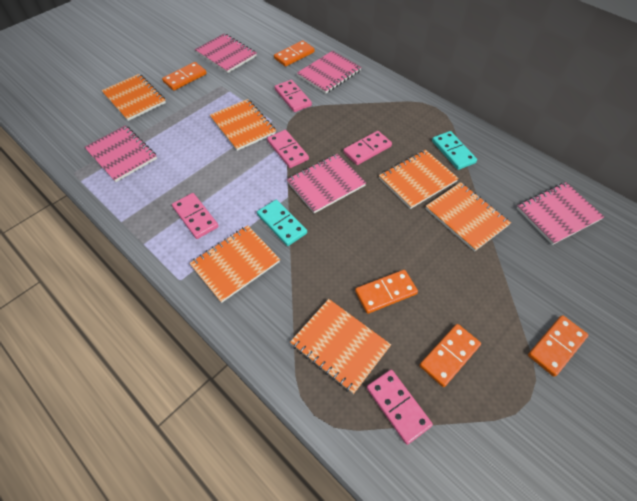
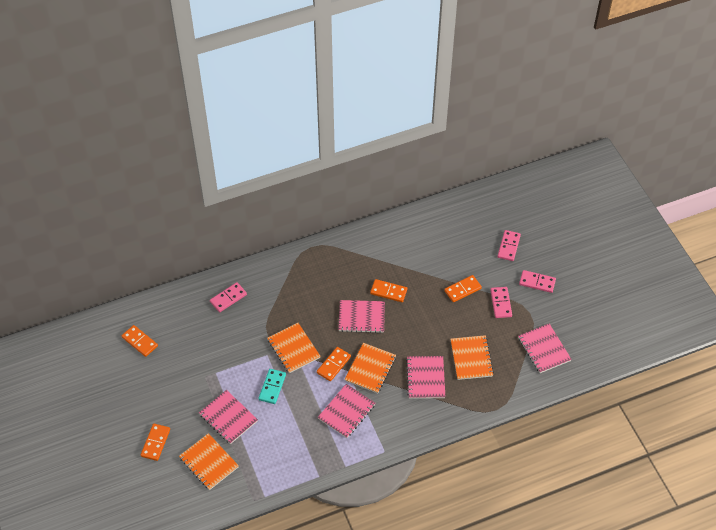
orange notebook: 6 -> 4
pink domino: 5 -> 4
turquoise domino: 2 -> 1

